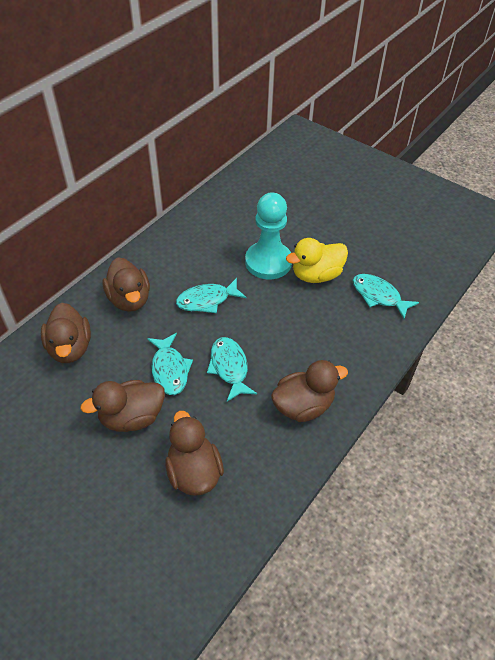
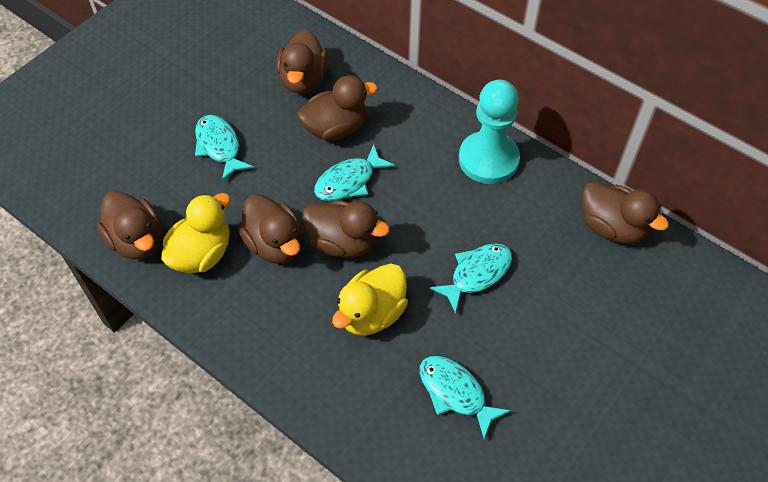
brown duck: 5 -> 6
yellow duck: 1 -> 2

